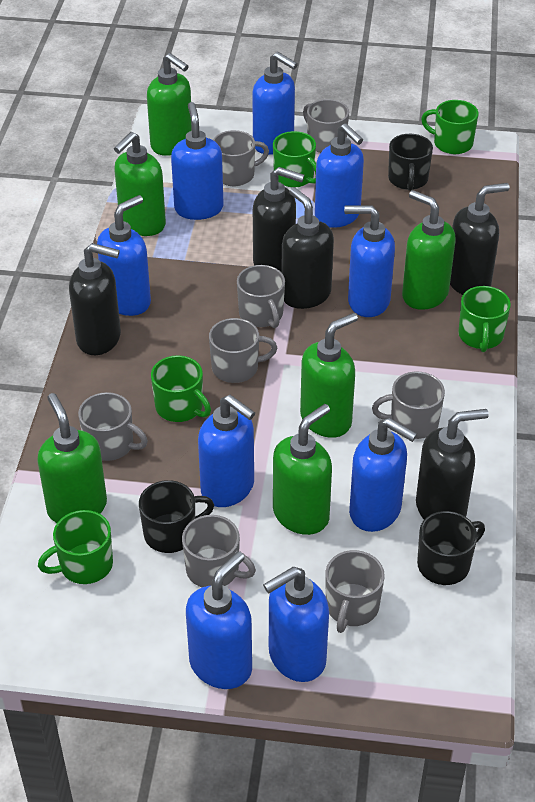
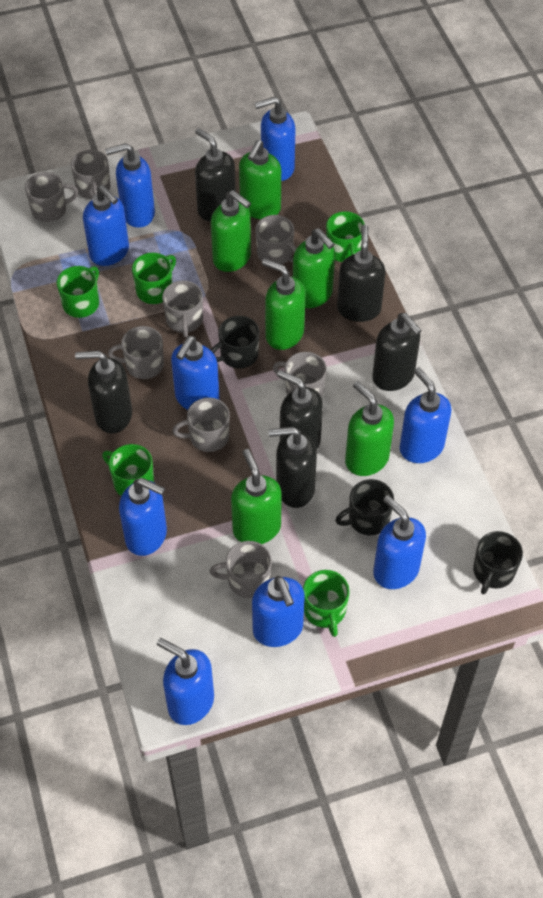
black soap dispenser: 5 -> 6

